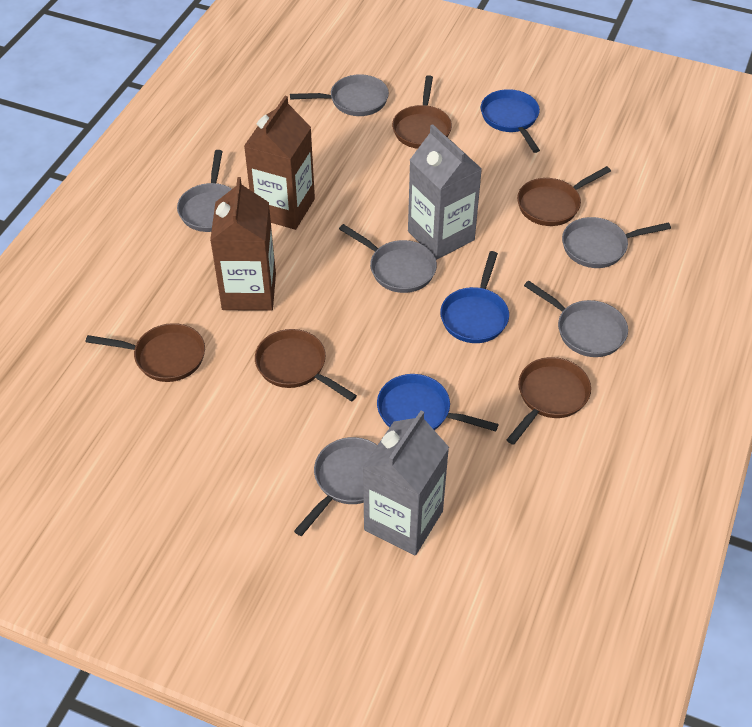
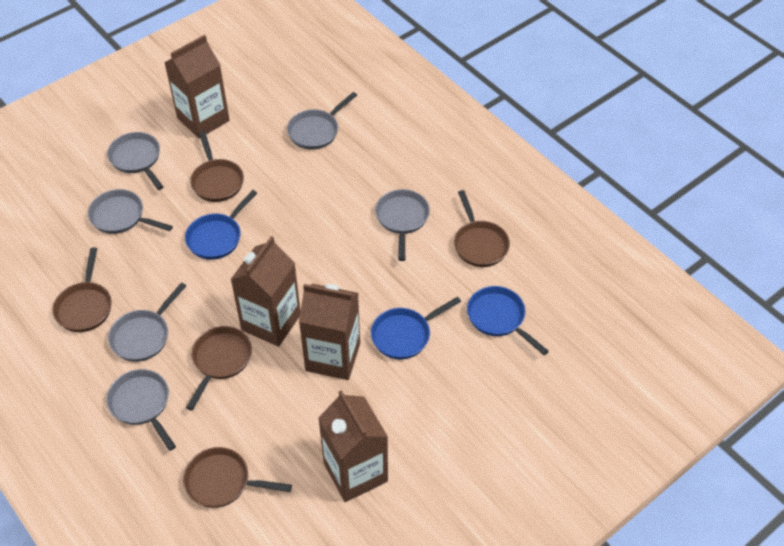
brown carton: 2 -> 4
grey carton: 2 -> 0

